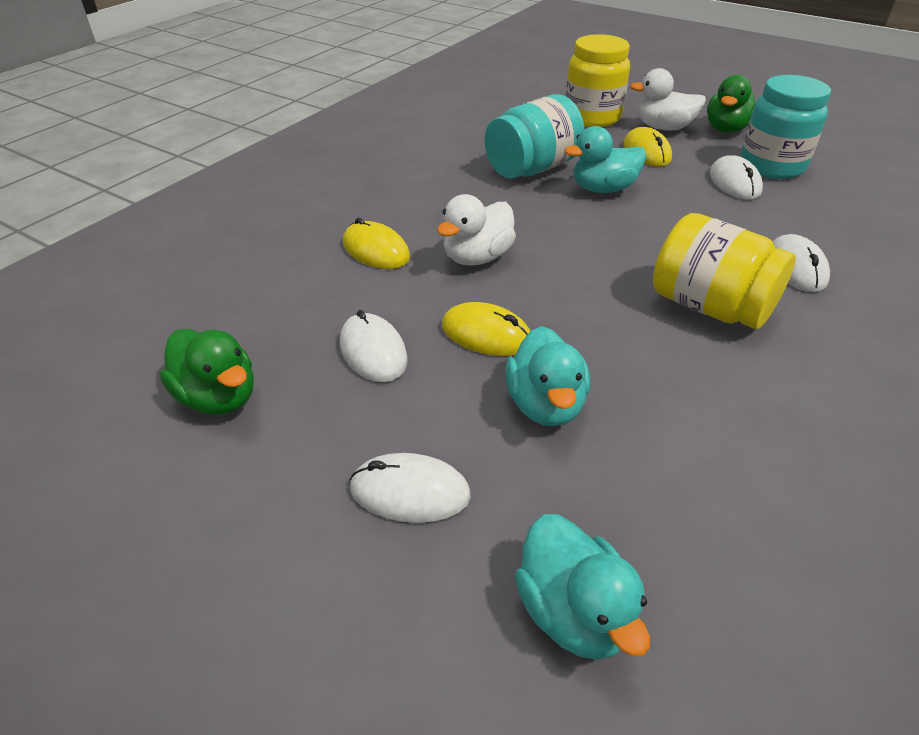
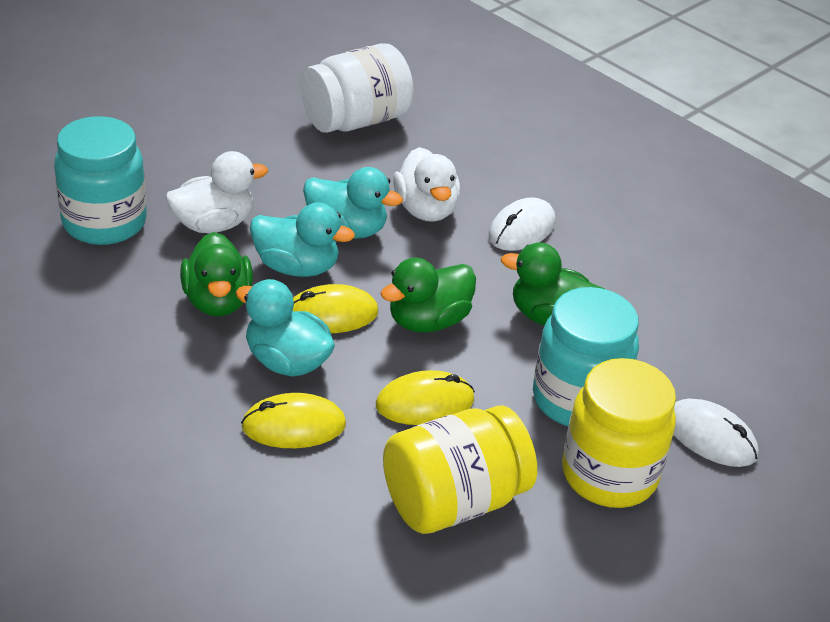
green duck: 2 -> 3
white jar: 0 -> 1
white mouse: 4 -> 2

